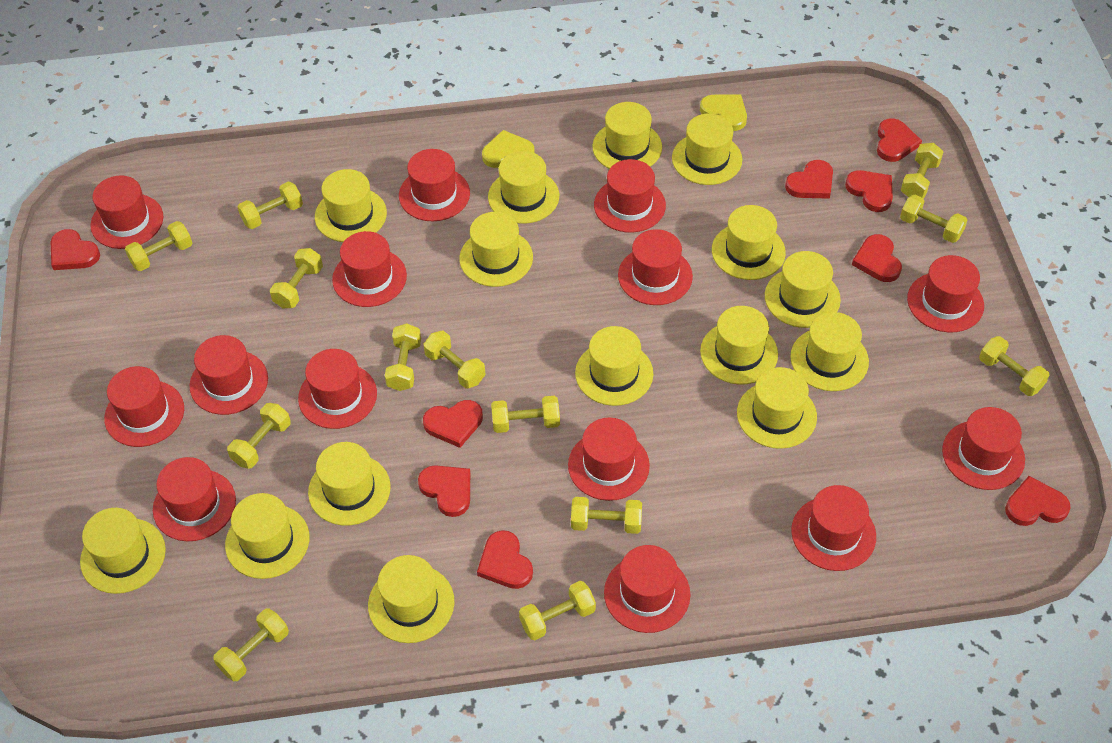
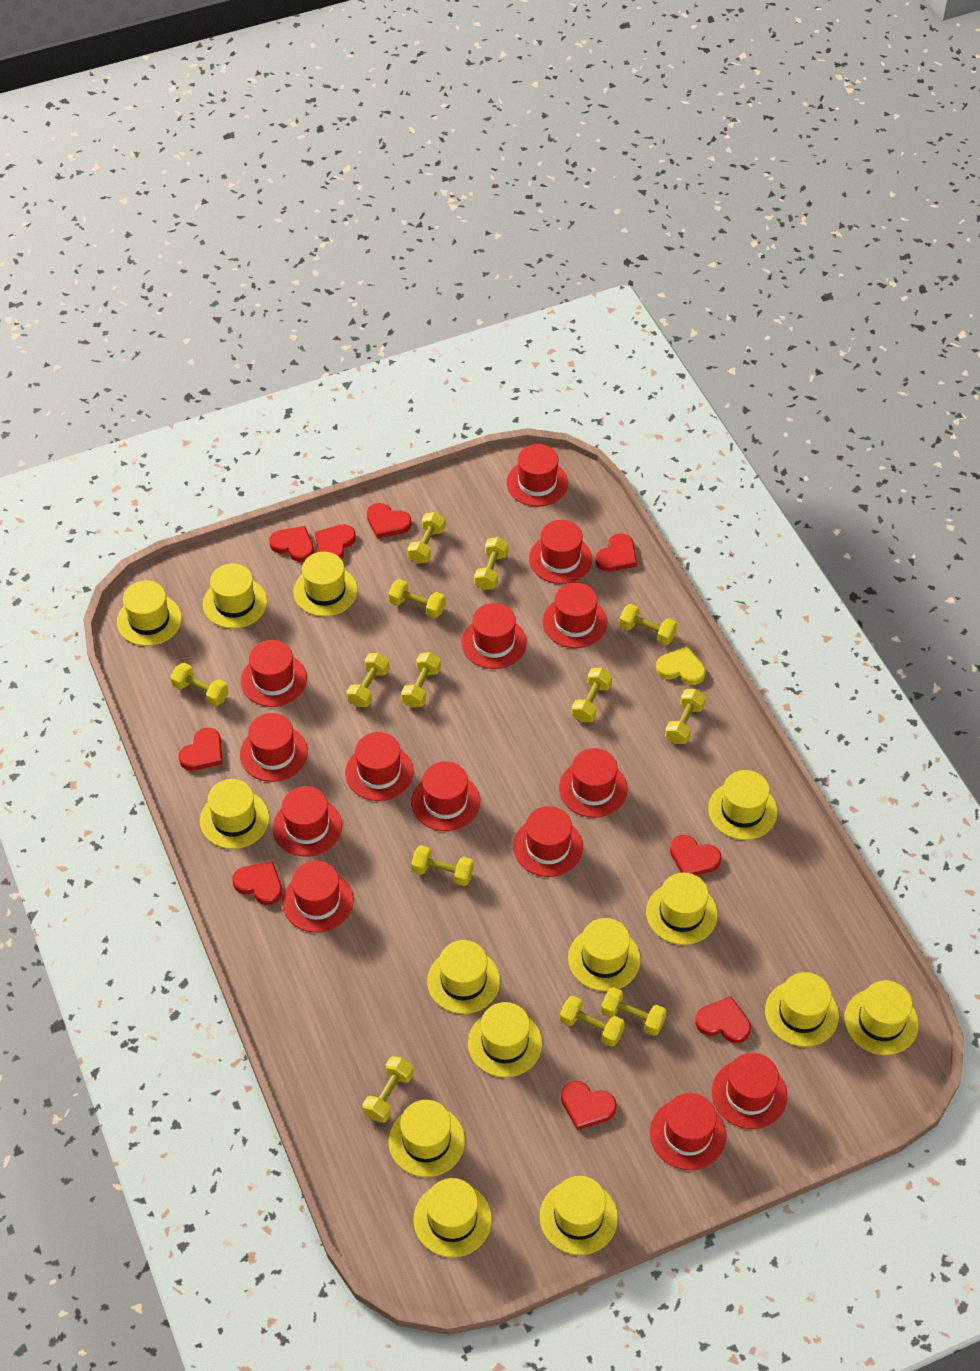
yellow hat: 15 -> 14
yellow heart: 2 -> 1

